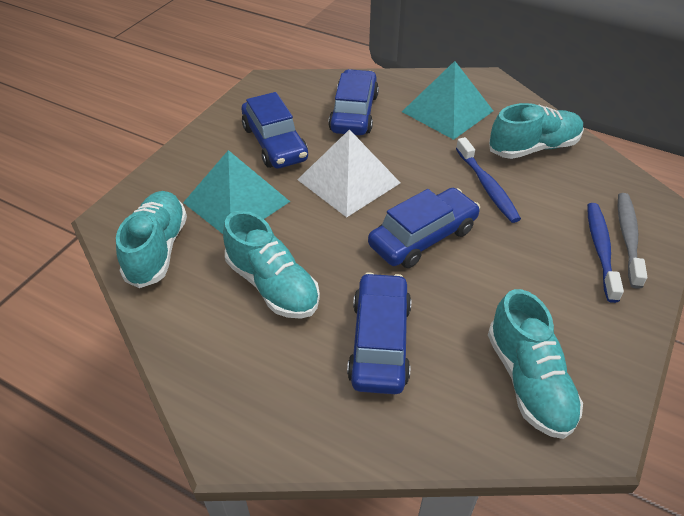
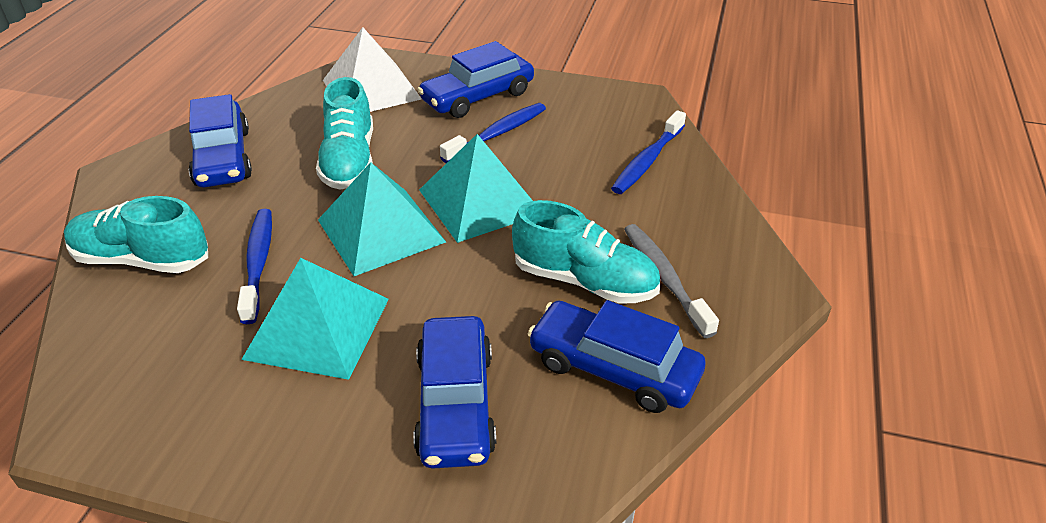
blue toothbrush: 2 -> 3
turquoise pyramid: 2 -> 3
turquoise shoe: 4 -> 3

